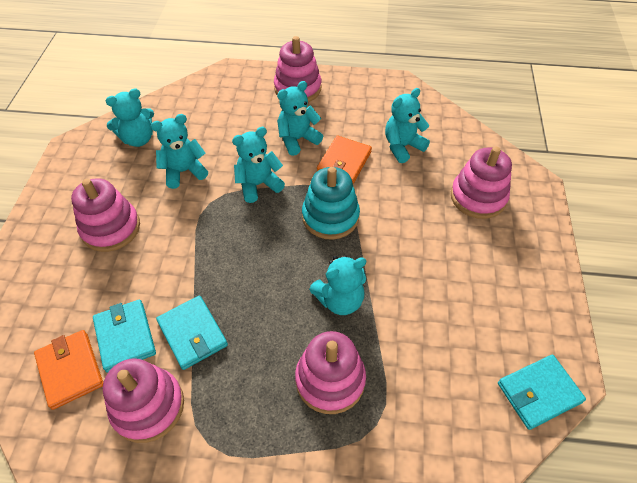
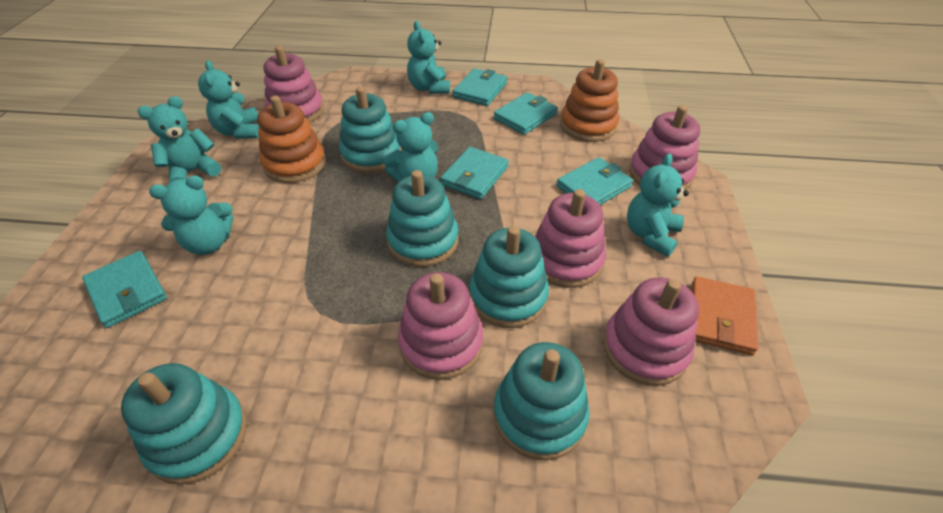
orange stacking toy: 0 -> 2
orange wallet: 2 -> 1
turquoise stacking toy: 1 -> 5
turquoise wallet: 3 -> 5

